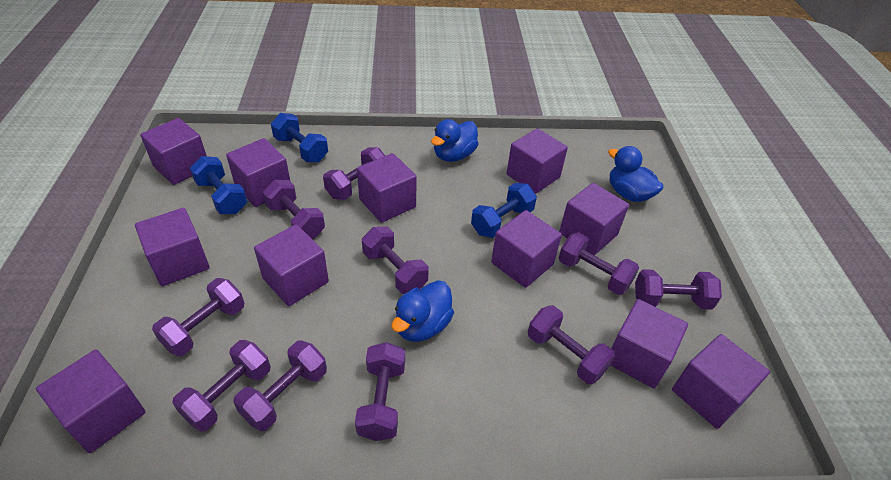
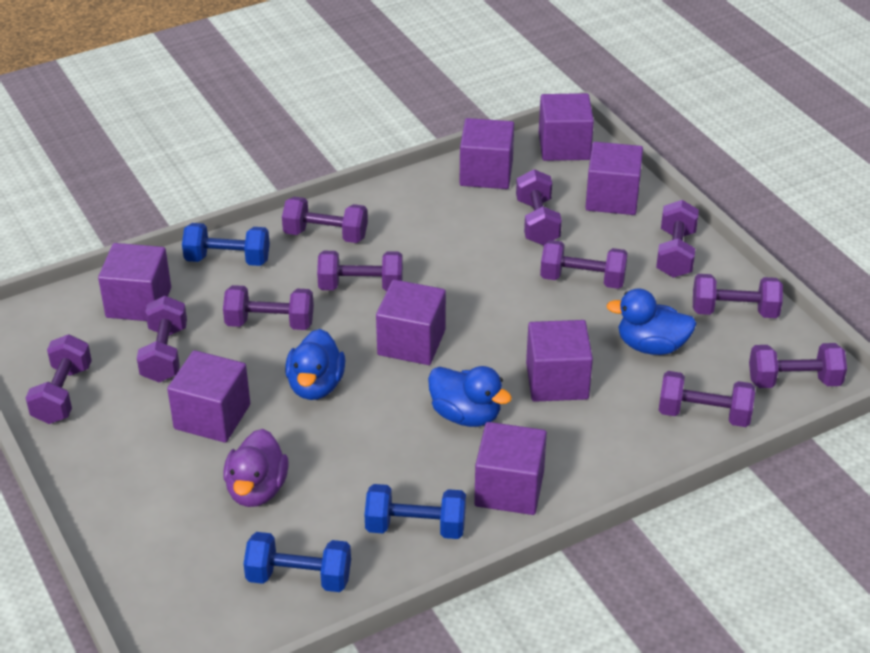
purple cube: 11 -> 8
purple duck: 0 -> 1
purple dumbbell: 10 -> 11

